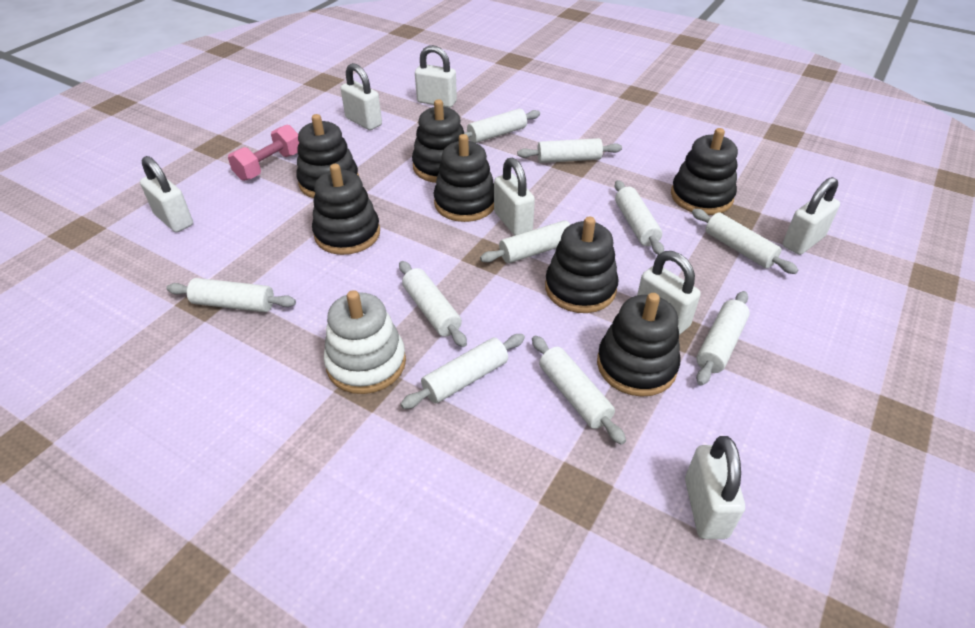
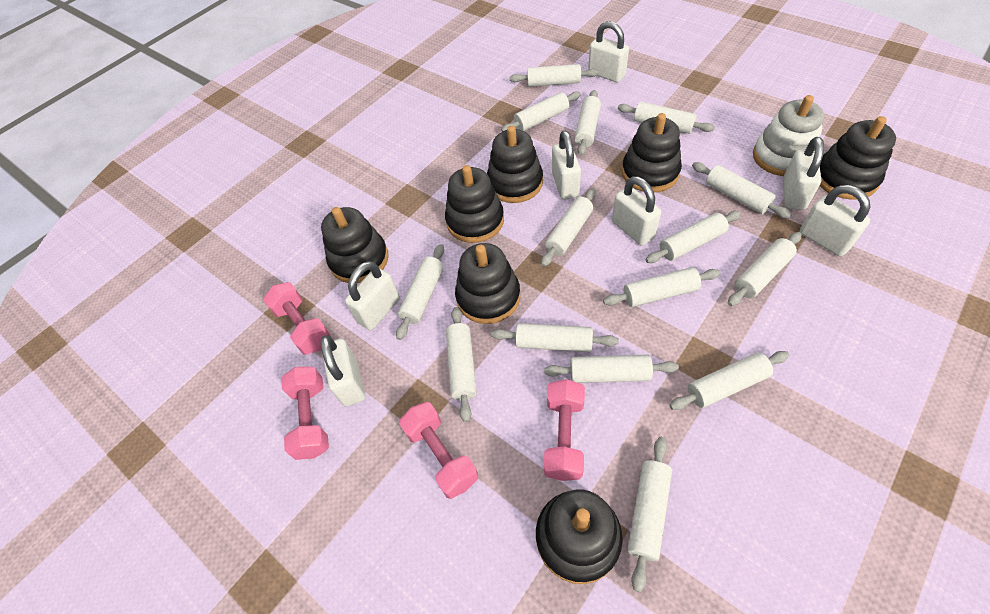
pink dumbbell: 1 -> 4
white rolling pin: 10 -> 15

